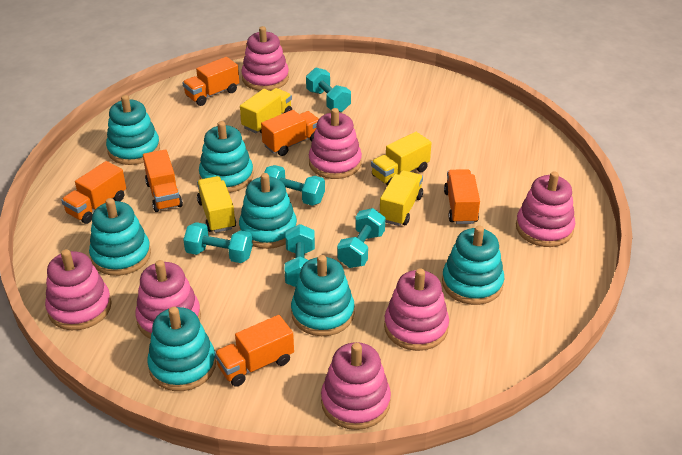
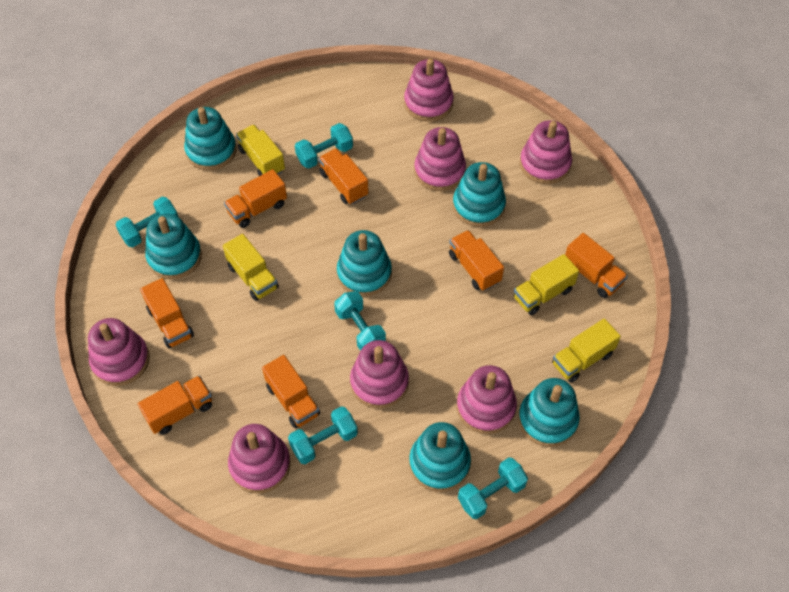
orange truck: 6 -> 7
turquoise stacking toy: 7 -> 6

